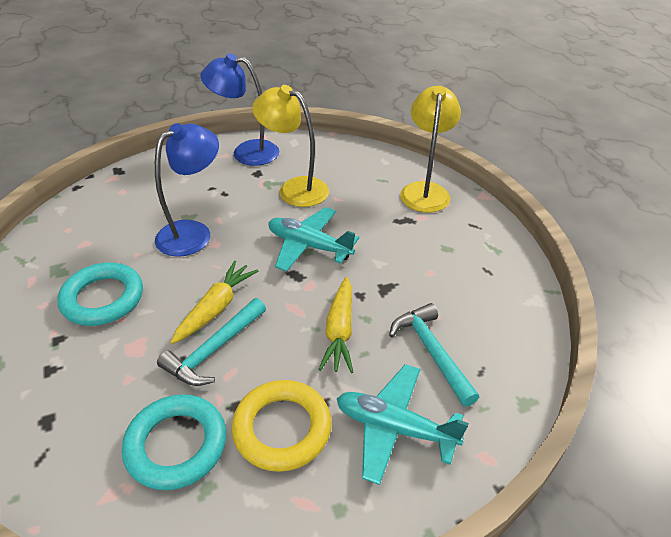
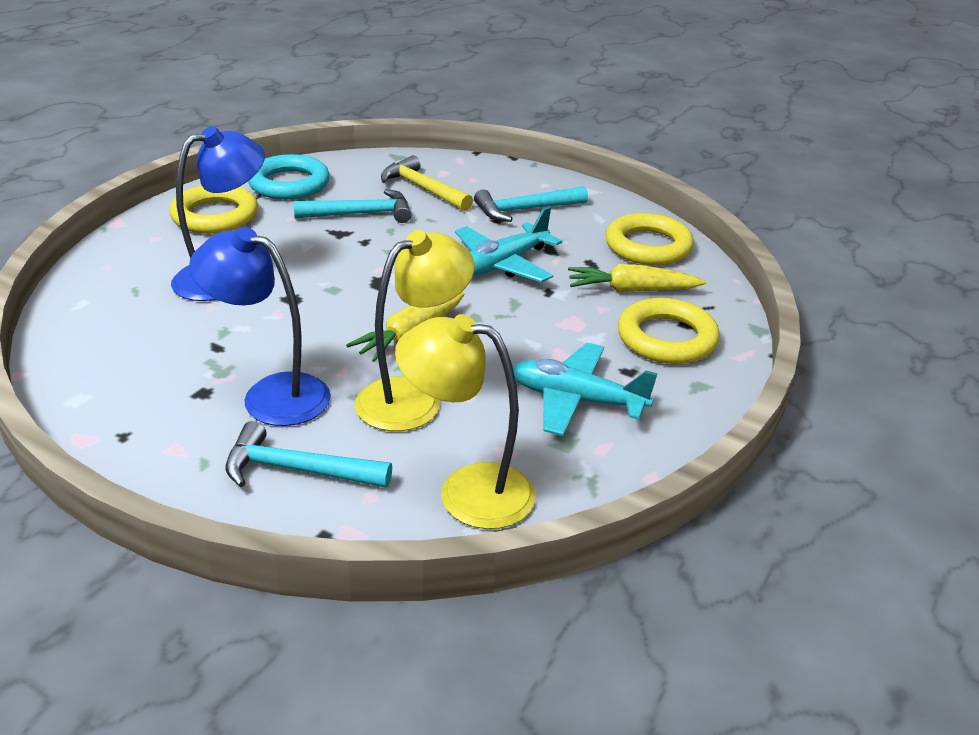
turquoise hammer: 2 -> 3
turquoise ring: 2 -> 1
yellow hammer: 0 -> 1
yellow ring: 1 -> 3

